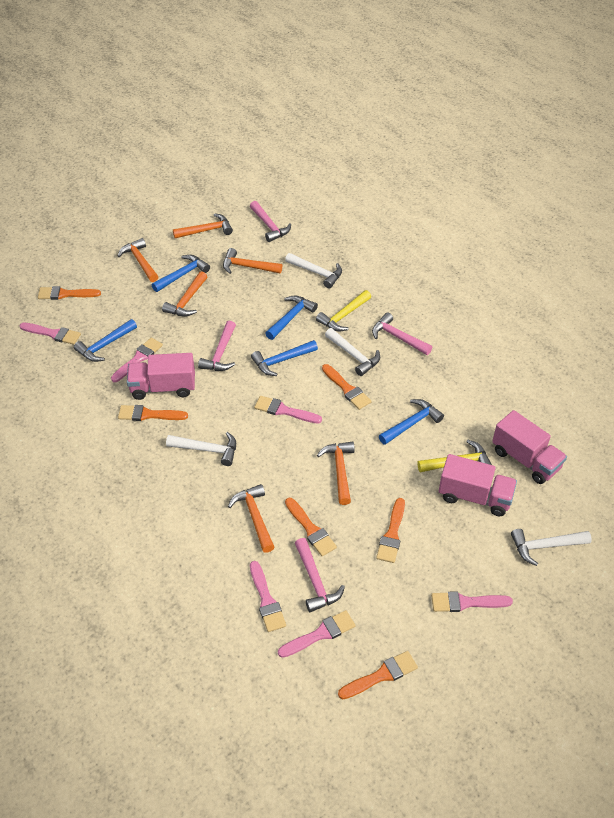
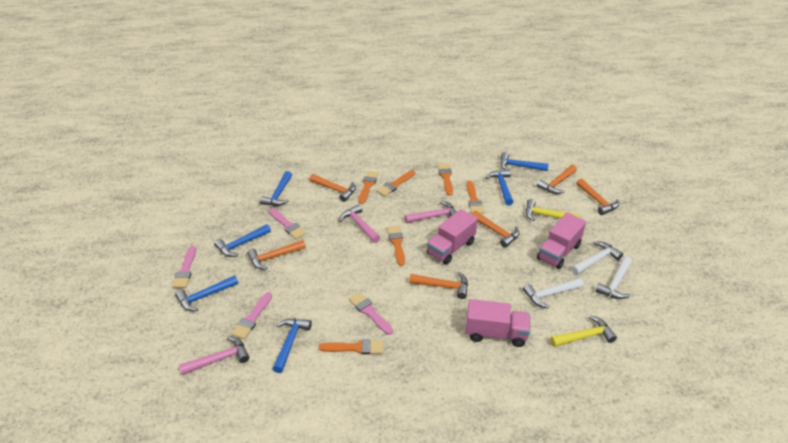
blue hammer: 5 -> 6
pink brush: 6 -> 4
pink hammer: 4 -> 3
white hammer: 4 -> 3

